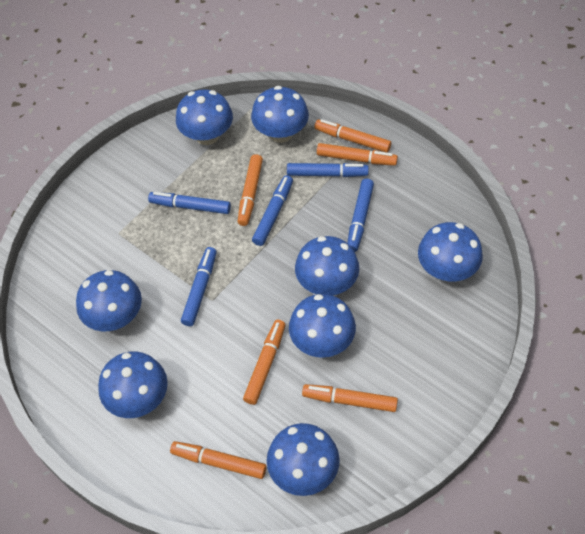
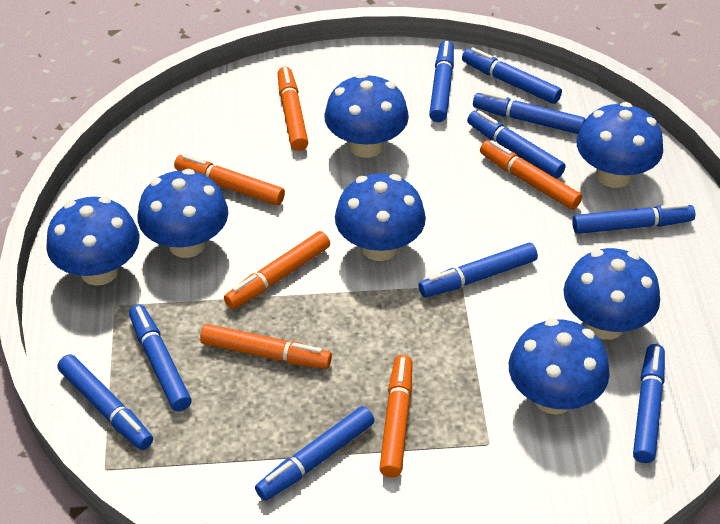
blue marker: 5 -> 10
blue mushroom: 8 -> 7

